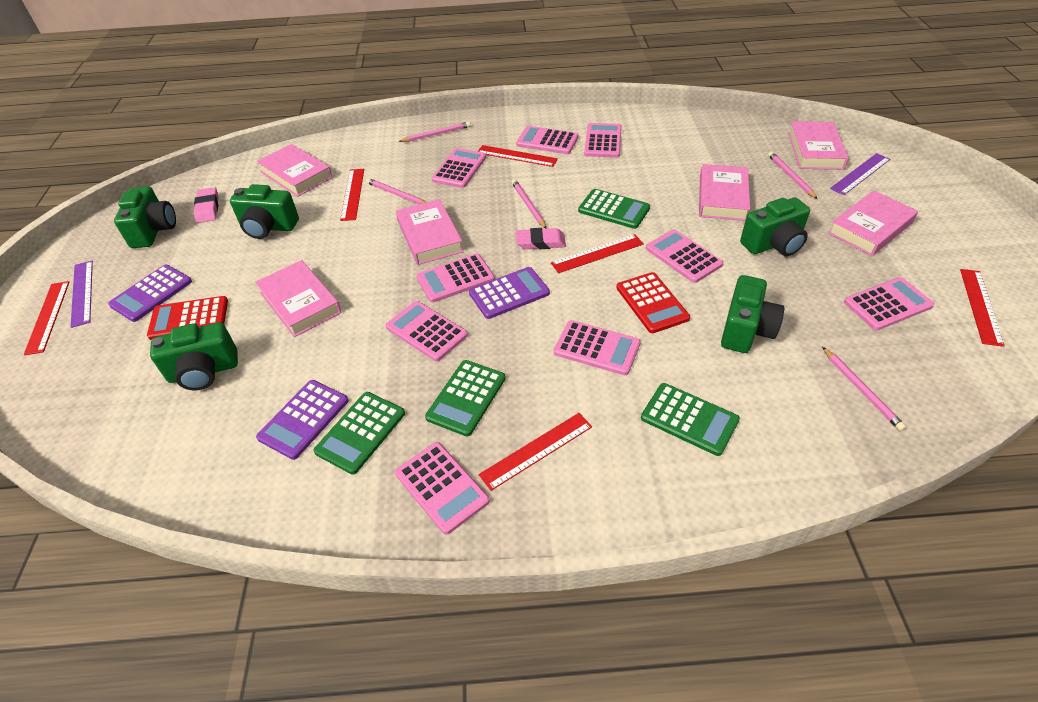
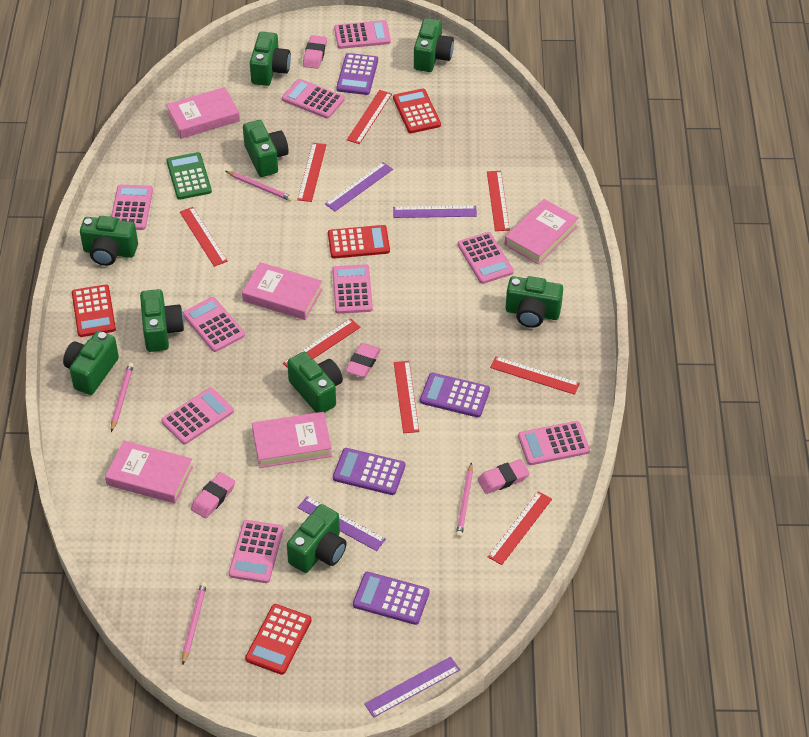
green calculator: 4 -> 1
green camera: 5 -> 9
pink book: 6 -> 5
pink eraser: 2 -> 4
pink pencil: 5 -> 4
purple calculator: 3 -> 4
purple ruler: 2 -> 4
red calculator: 2 -> 4
red ruler: 6 -> 8

